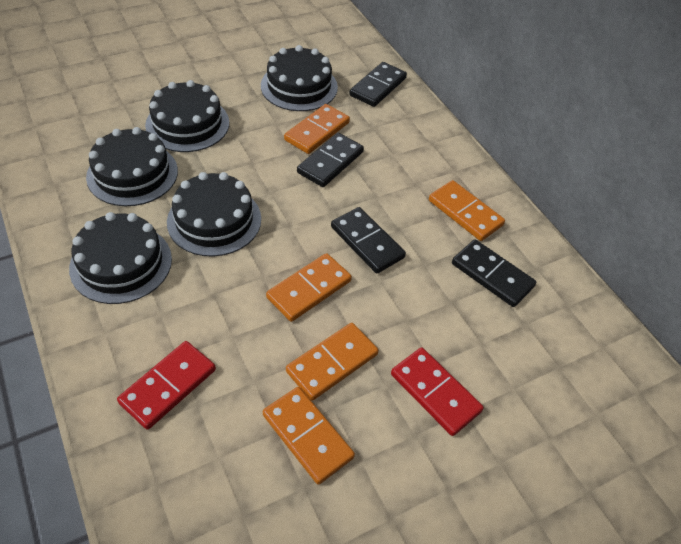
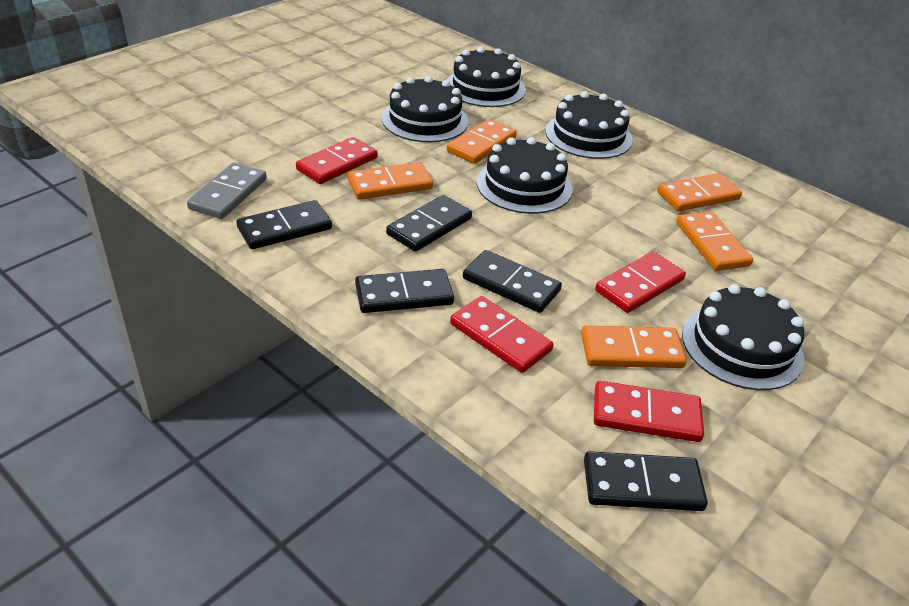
black domino: 4 -> 5
grey domino: 0 -> 1
red domino: 2 -> 4

